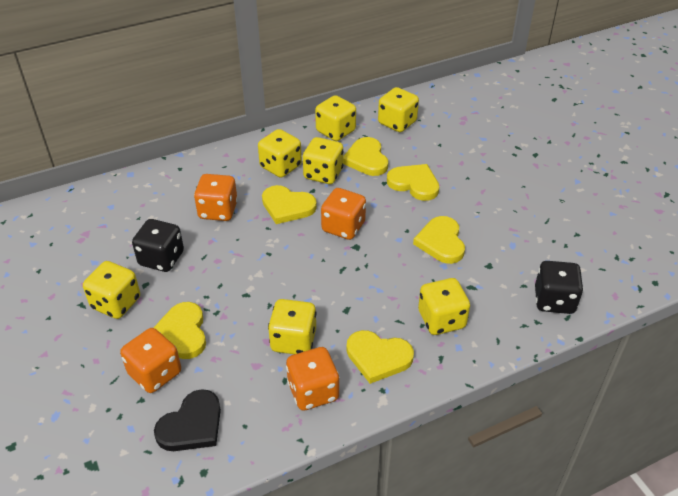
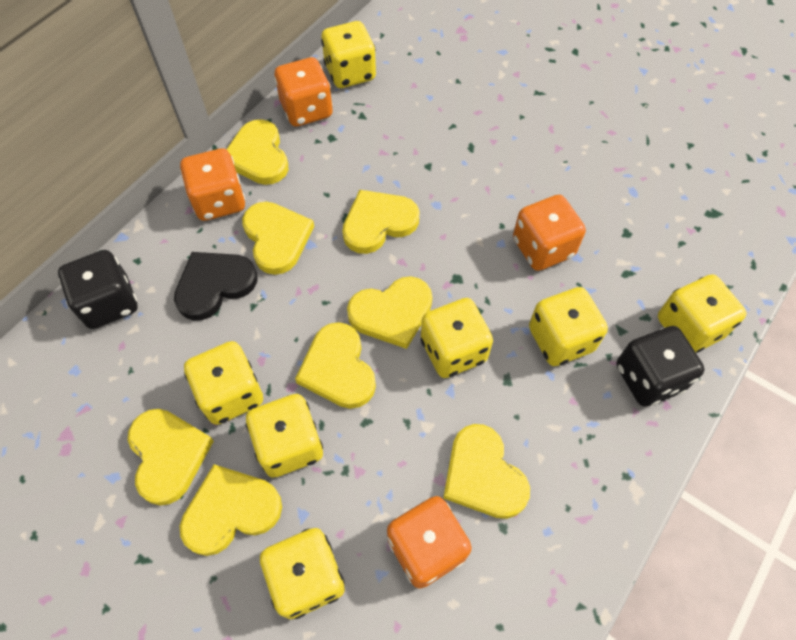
yellow heart: 6 -> 8

